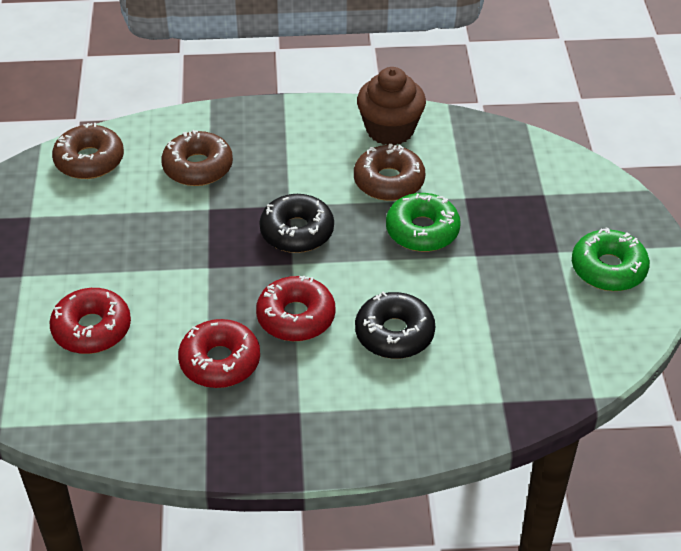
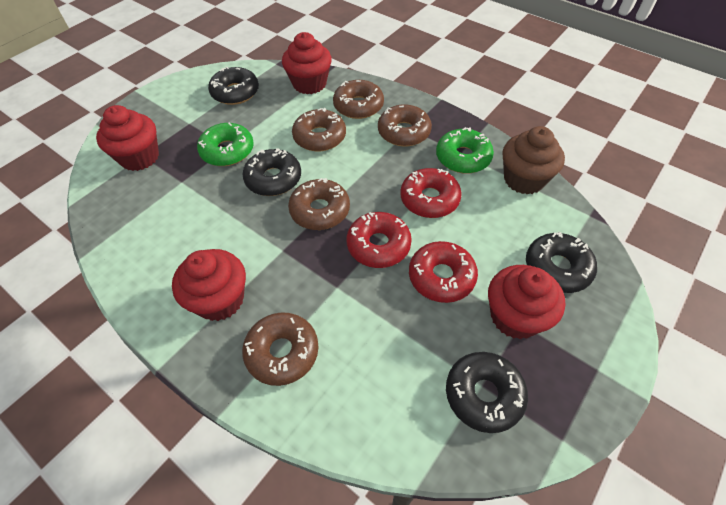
black donut: 2 -> 4
brown donut: 3 -> 5
red cupcake: 0 -> 4

